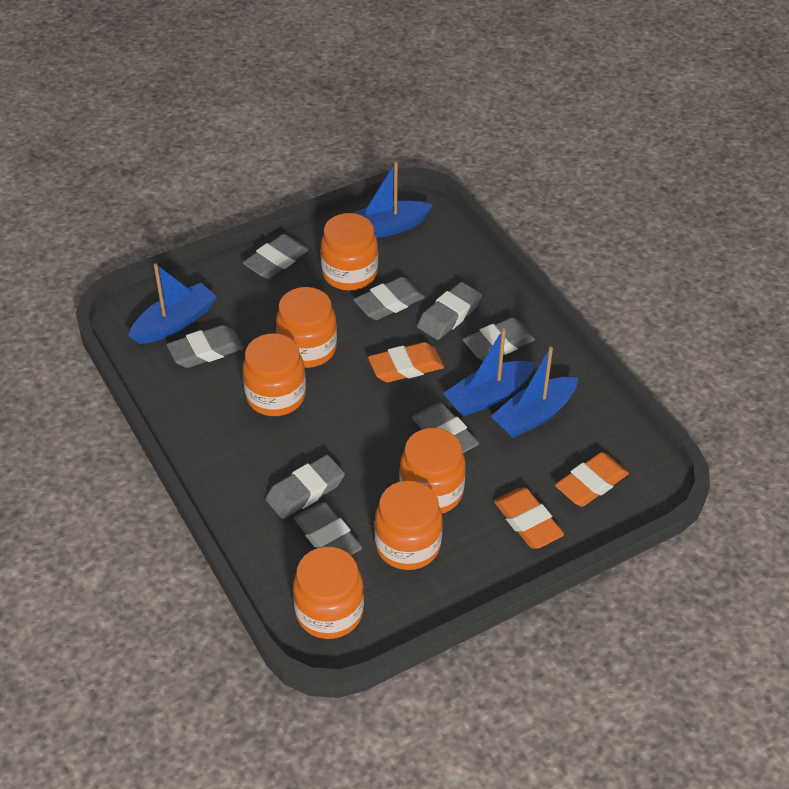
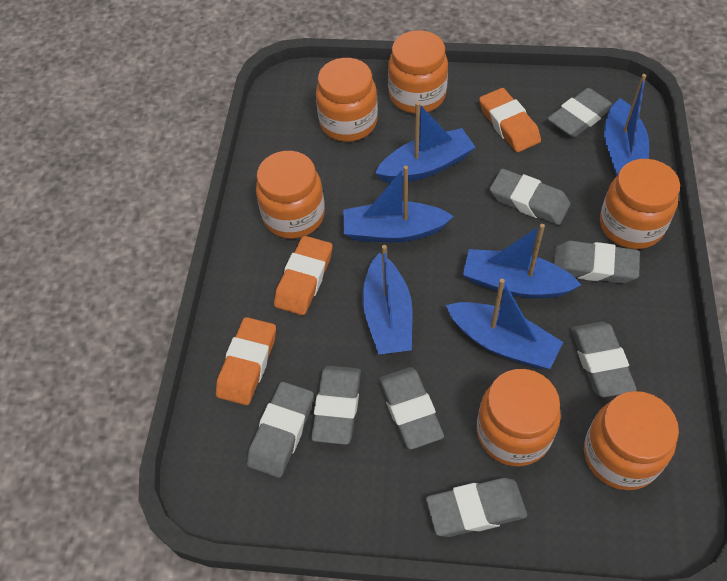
blue boat: 4 -> 6

